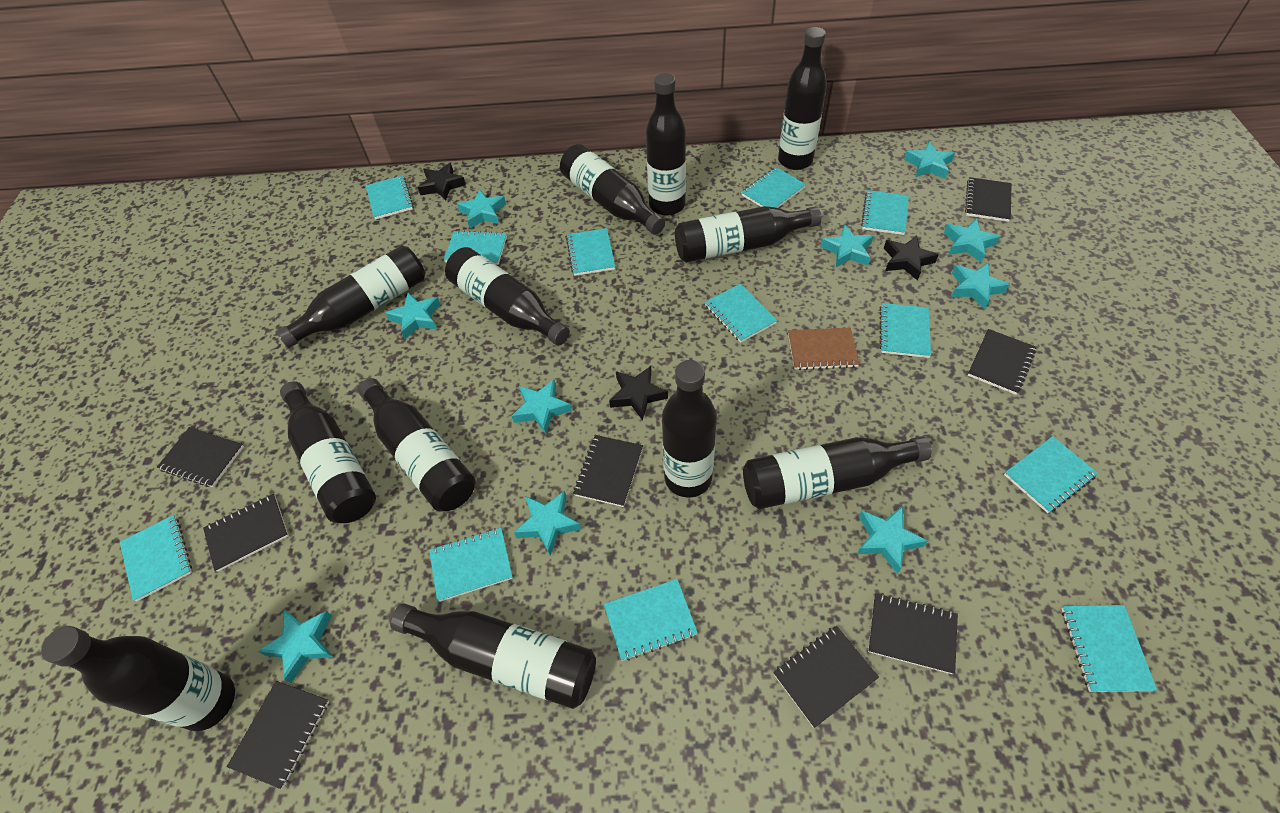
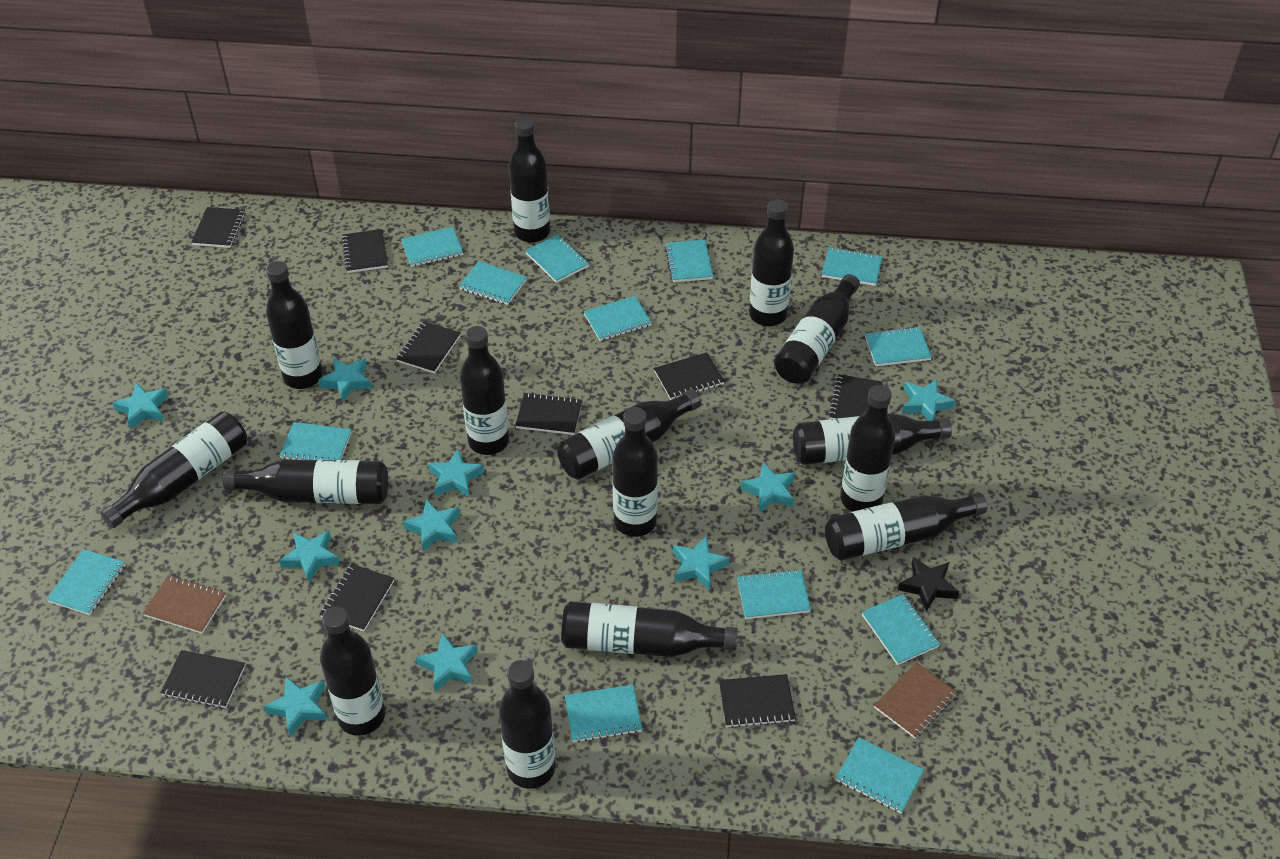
black bottle: 12 -> 15
black notebook: 8 -> 9
black star: 3 -> 1
brown notebook: 1 -> 2
turquoise notebook: 12 -> 13

